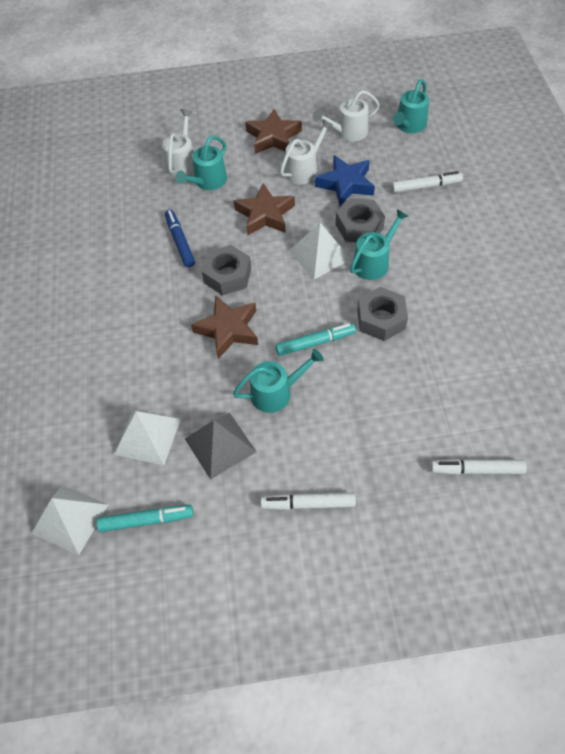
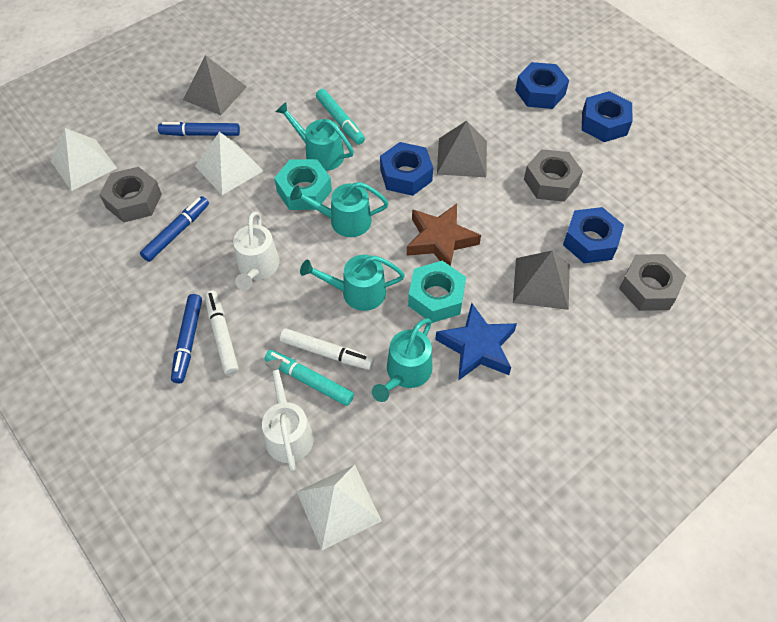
blue marker: 1 -> 3
blue nut: 0 -> 4
brown star: 3 -> 1
grey pyramid: 1 -> 3
turquoise nut: 0 -> 2
white marker: 3 -> 2
white watering can: 3 -> 2

